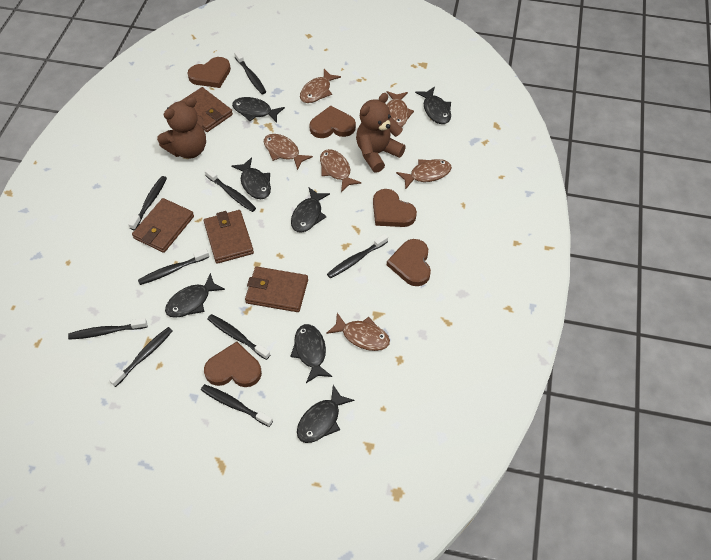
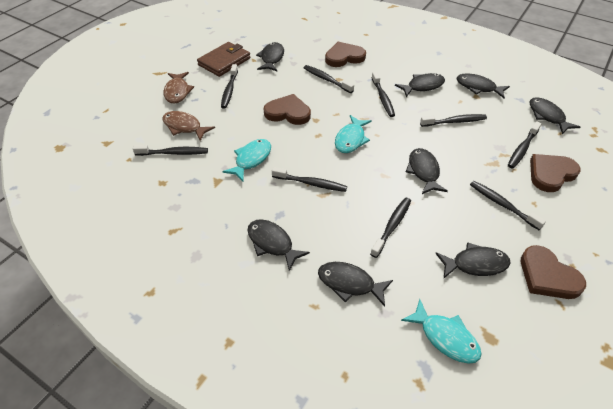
black fish: 7 -> 8
brown fish: 6 -> 2
brown heart: 5 -> 4
brown teddy bear: 2 -> 0
brown wallet: 4 -> 1
turquoise fish: 0 -> 3

